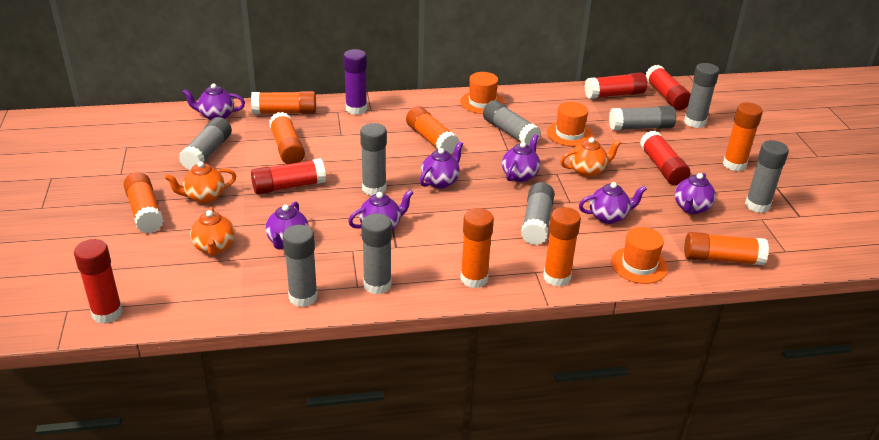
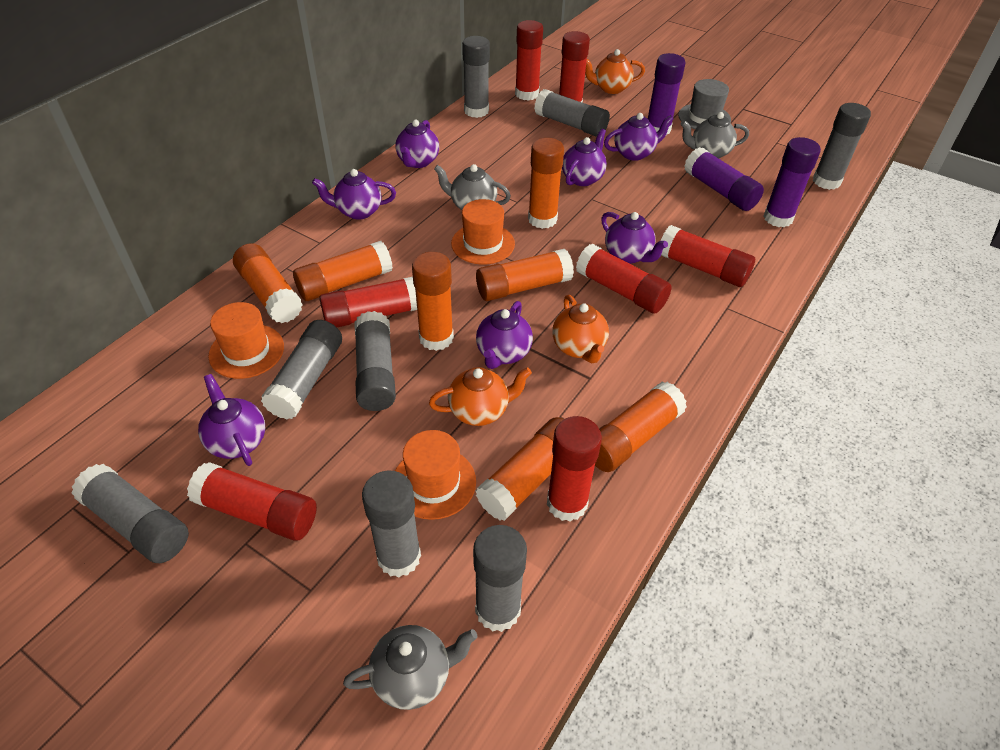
grey glue stick: 9 -> 8
grey hat: 0 -> 1
grey teapot: 0 -> 3
orange glue stick: 8 -> 7
purple glue stick: 1 -> 3
red glue stick: 5 -> 7

